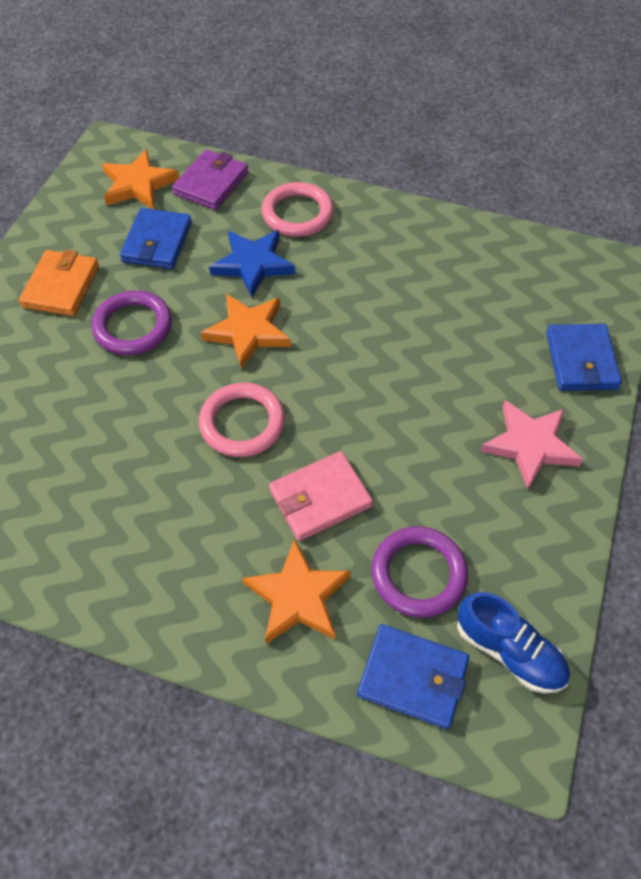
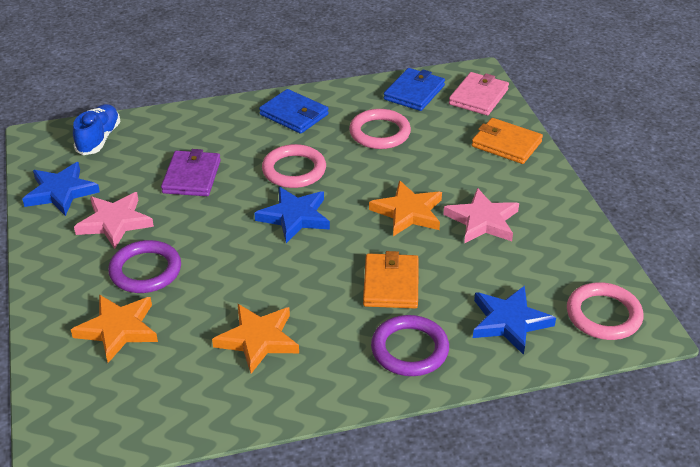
blue star: 1 -> 3
blue wallet: 3 -> 2
orange wallet: 1 -> 2
pink ring: 2 -> 3
pink star: 1 -> 2

